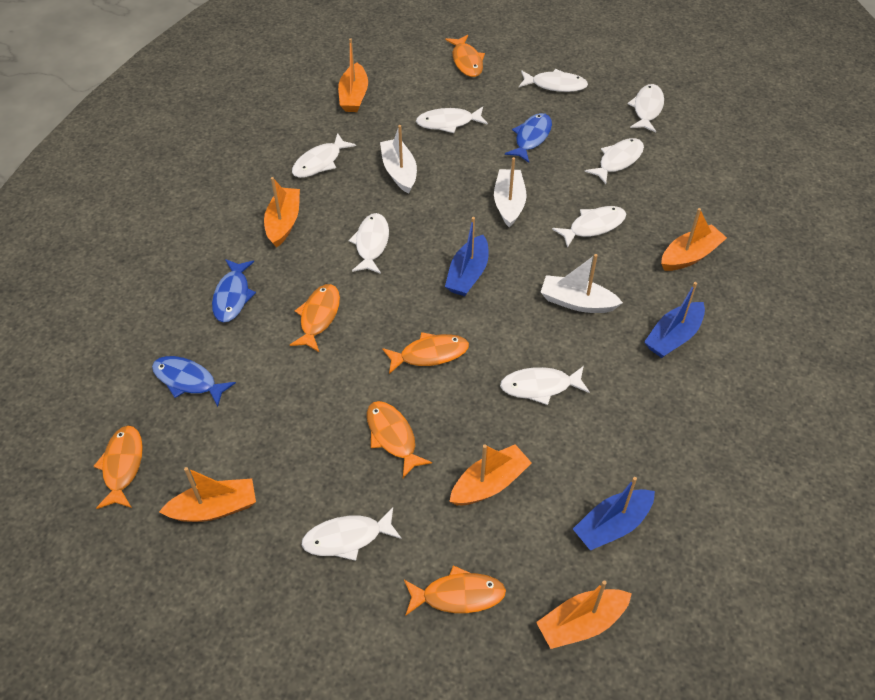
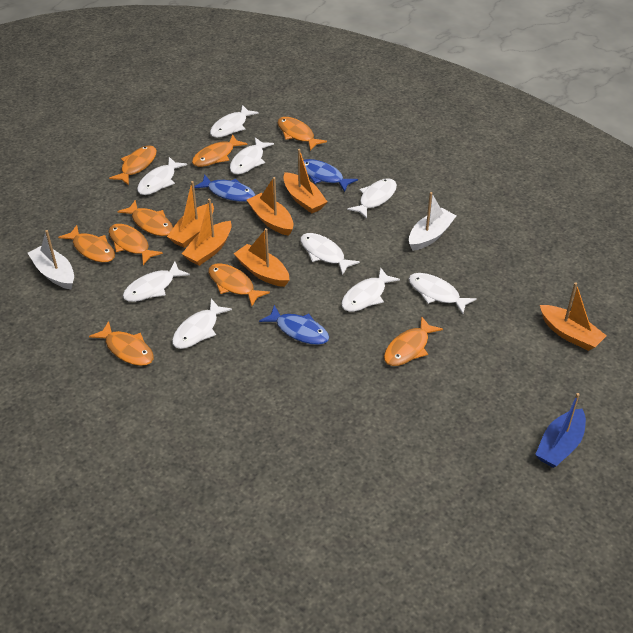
blue boat: 3 -> 1
orange fish: 6 -> 9
white boat: 3 -> 2

